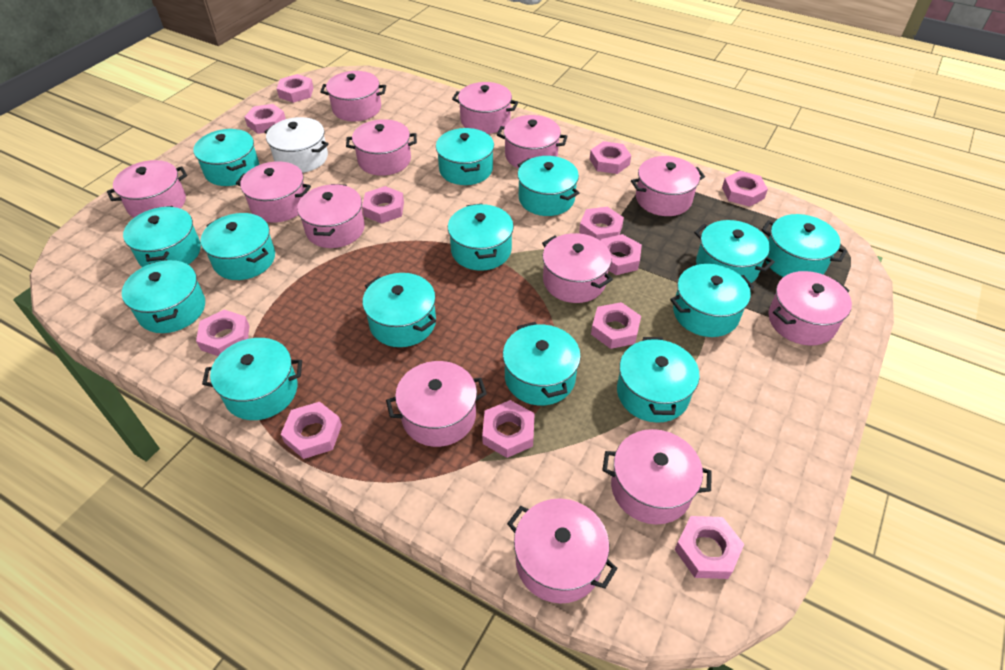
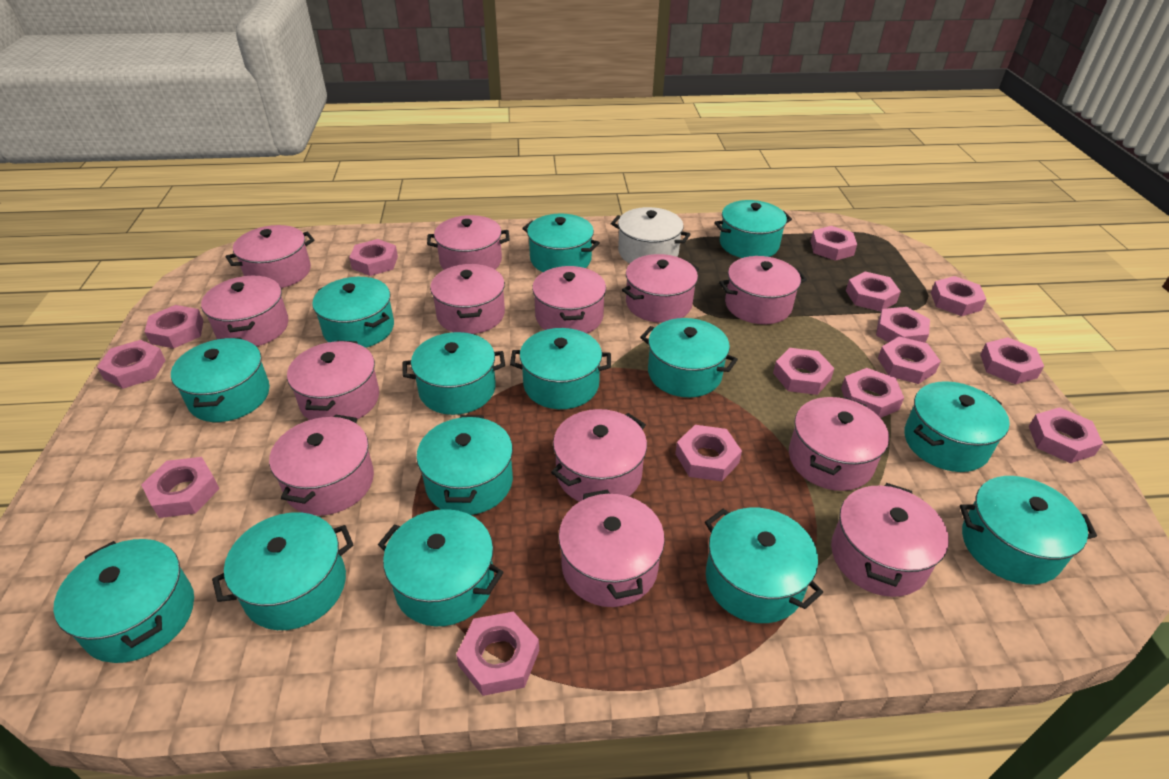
pink nut: 12 -> 15

